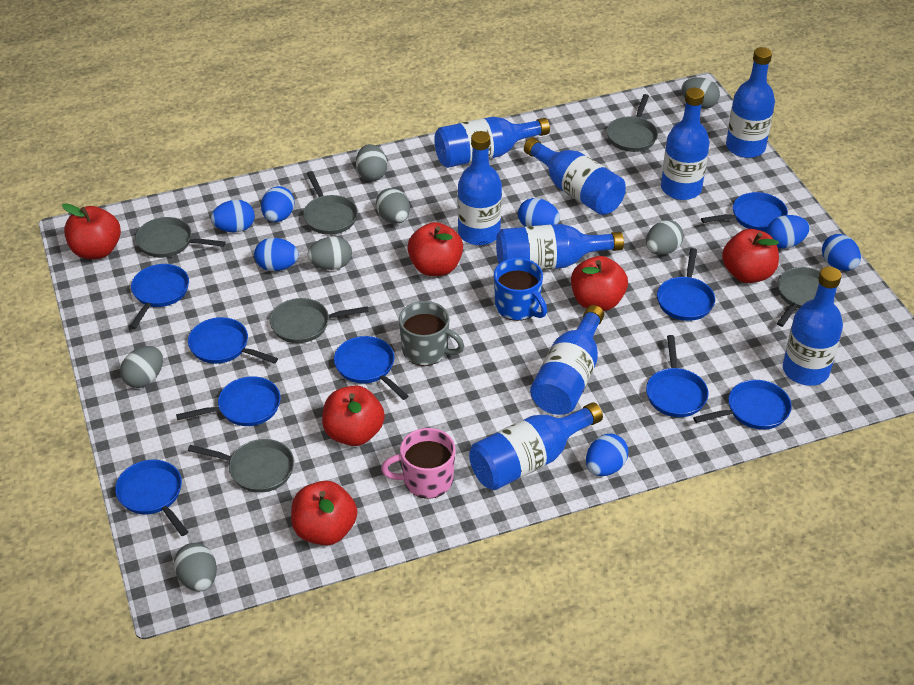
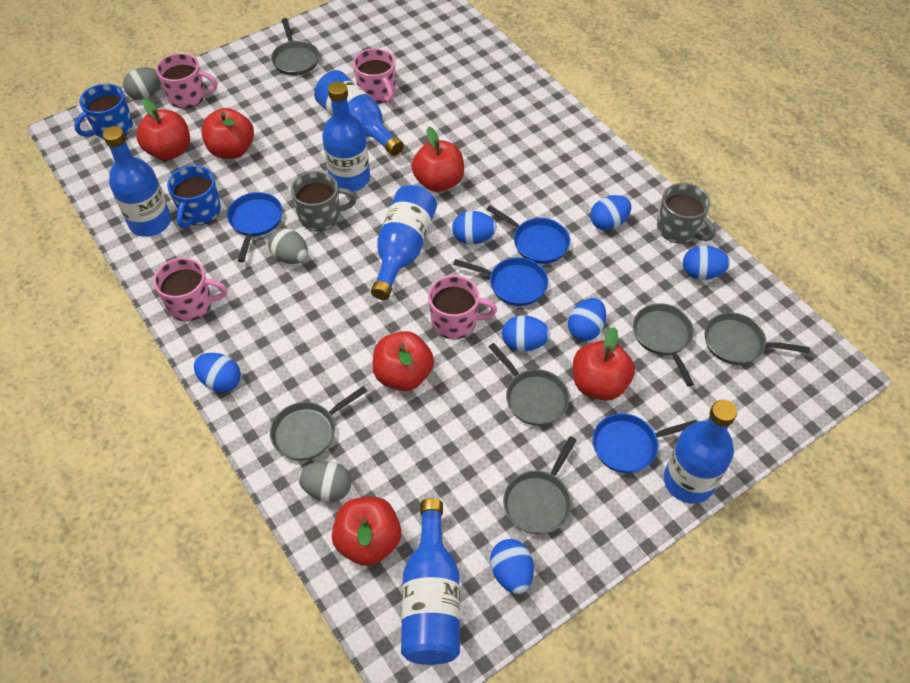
blue bottle: 9 -> 6
blue mug: 1 -> 2
blue pan: 9 -> 4
grey egg: 7 -> 3
grey mug: 1 -> 2
pink mug: 1 -> 4

